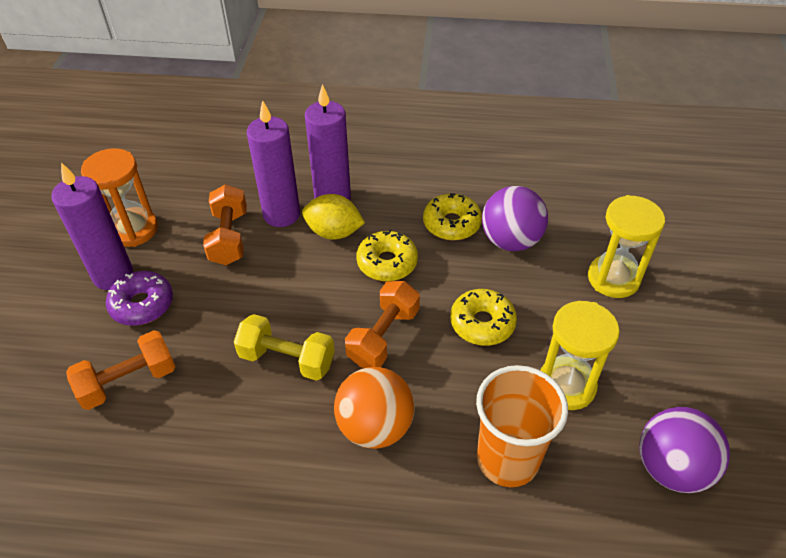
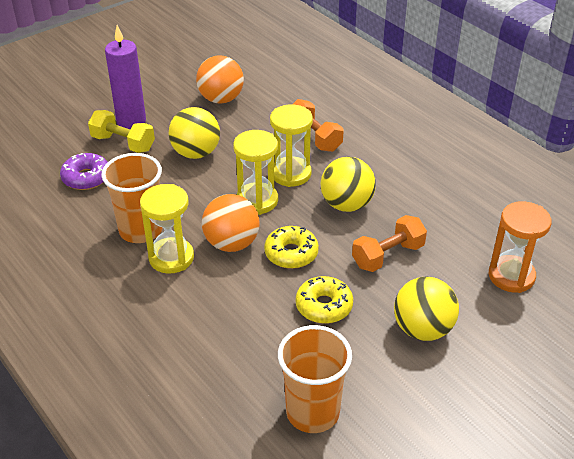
orange ball: 1 -> 2
orange cup: 1 -> 2
orange dumbbell: 3 -> 2
purple ball: 2 -> 0
purple candle: 3 -> 1
yellow ball: 0 -> 3
yellow donut: 3 -> 2
yellow hourglass: 2 -> 3
yellow lemon: 1 -> 0

